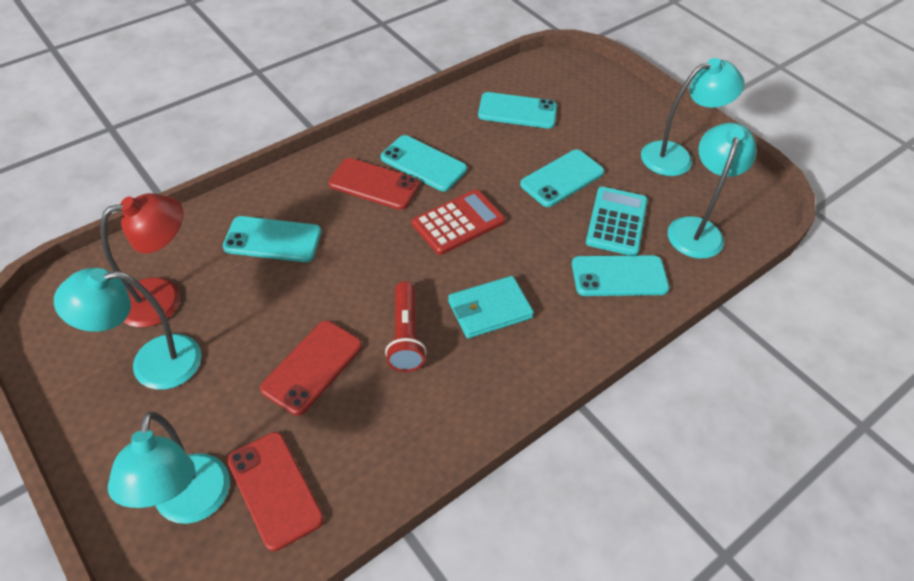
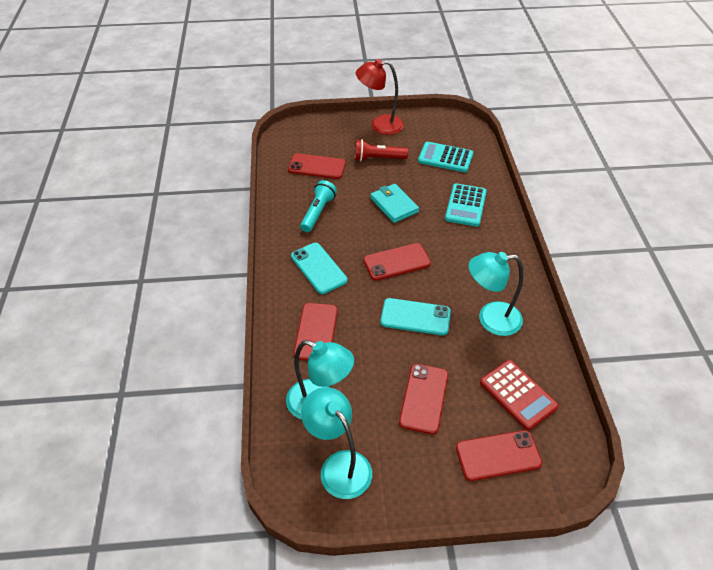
red phone: 3 -> 5
turquoise calculator: 1 -> 2
turquoise flashlight: 0 -> 1
turquoise lamp: 4 -> 3
turquoise phone: 5 -> 2

